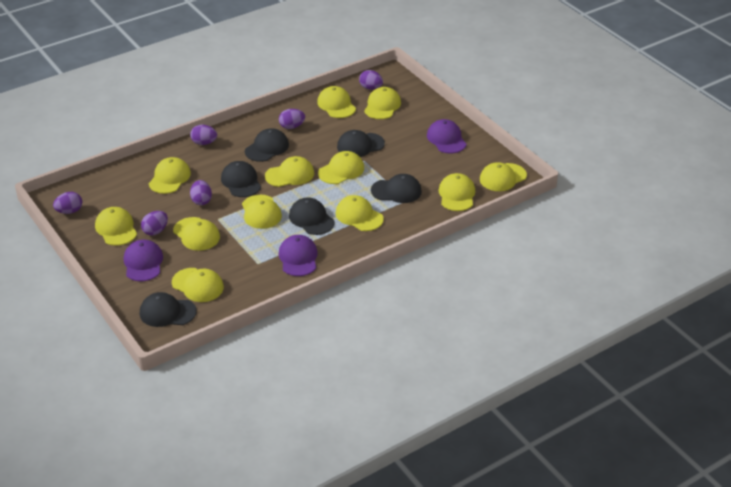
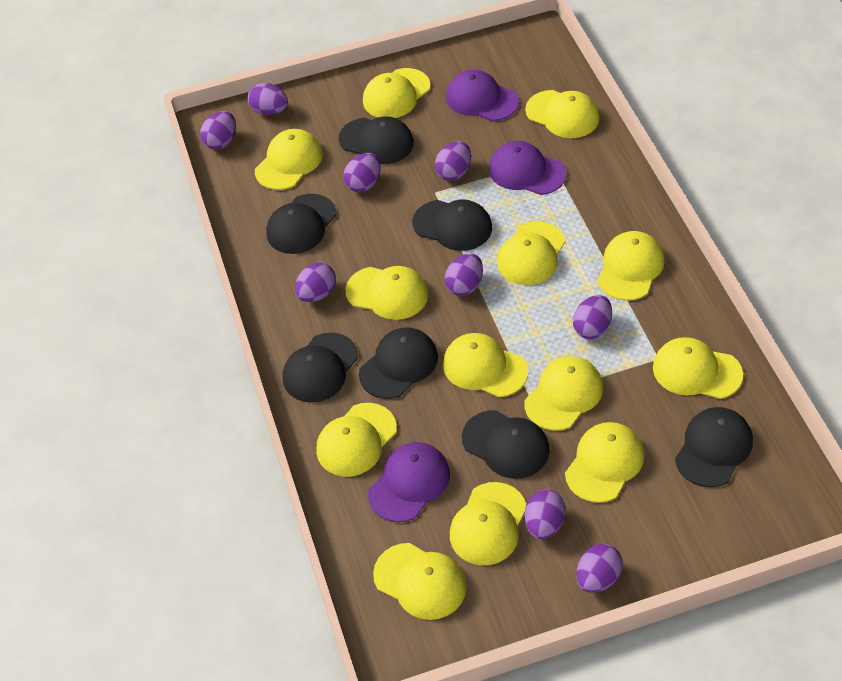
black cap: 6 -> 7
purple egg: 6 -> 9
yellow cap: 12 -> 13

